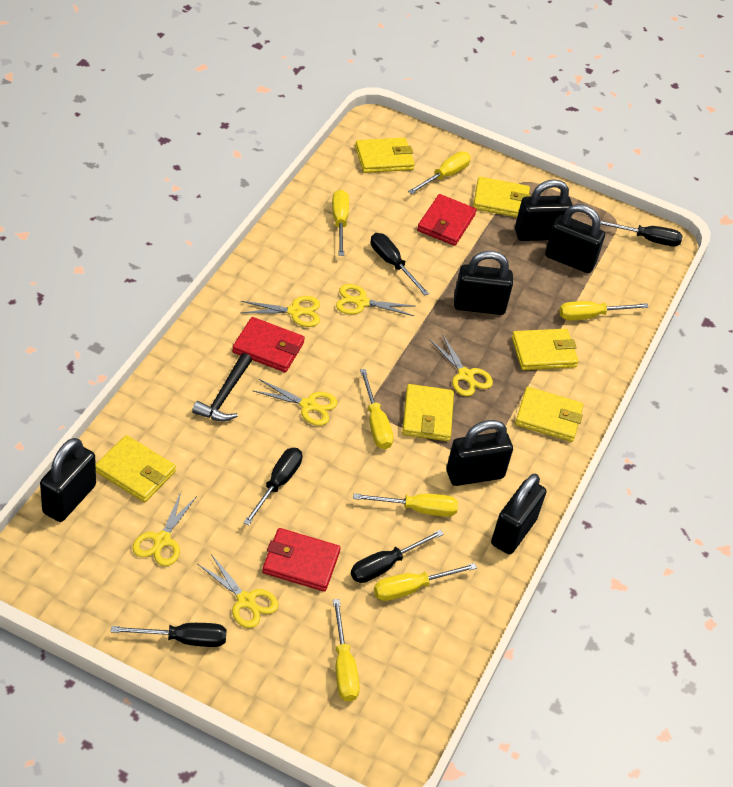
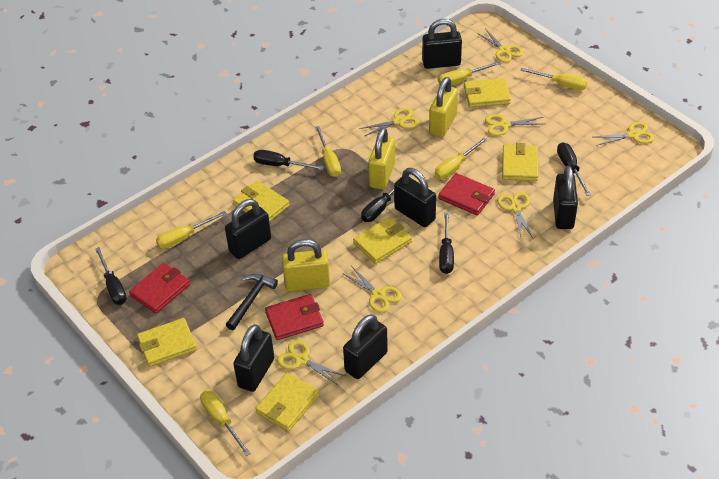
yellow padlock: 0 -> 3
yellow scissors: 6 -> 7
yellow screwdriver: 7 -> 6

